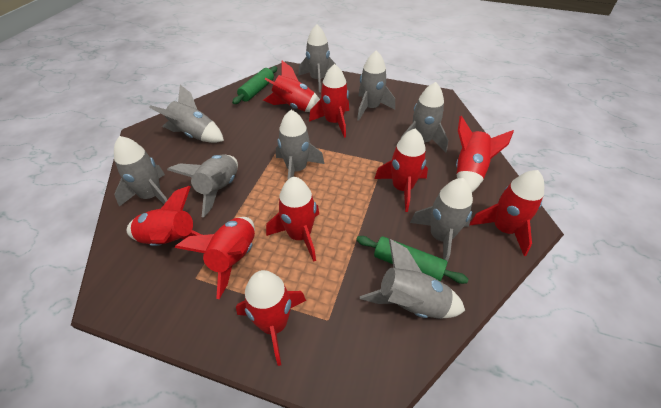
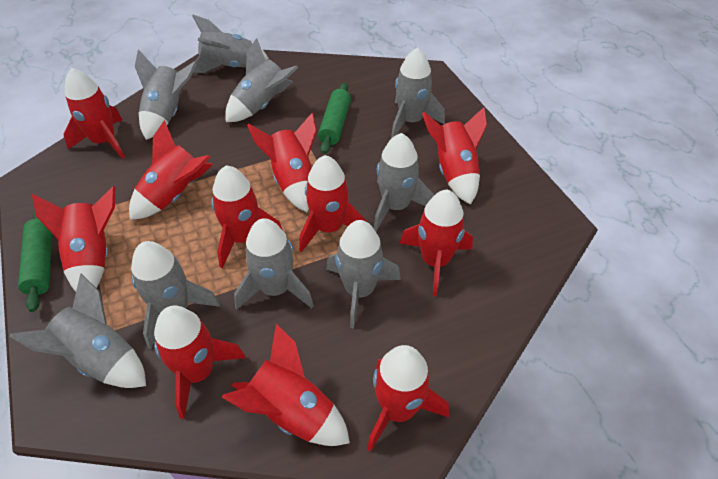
red rocket: 9 -> 11

